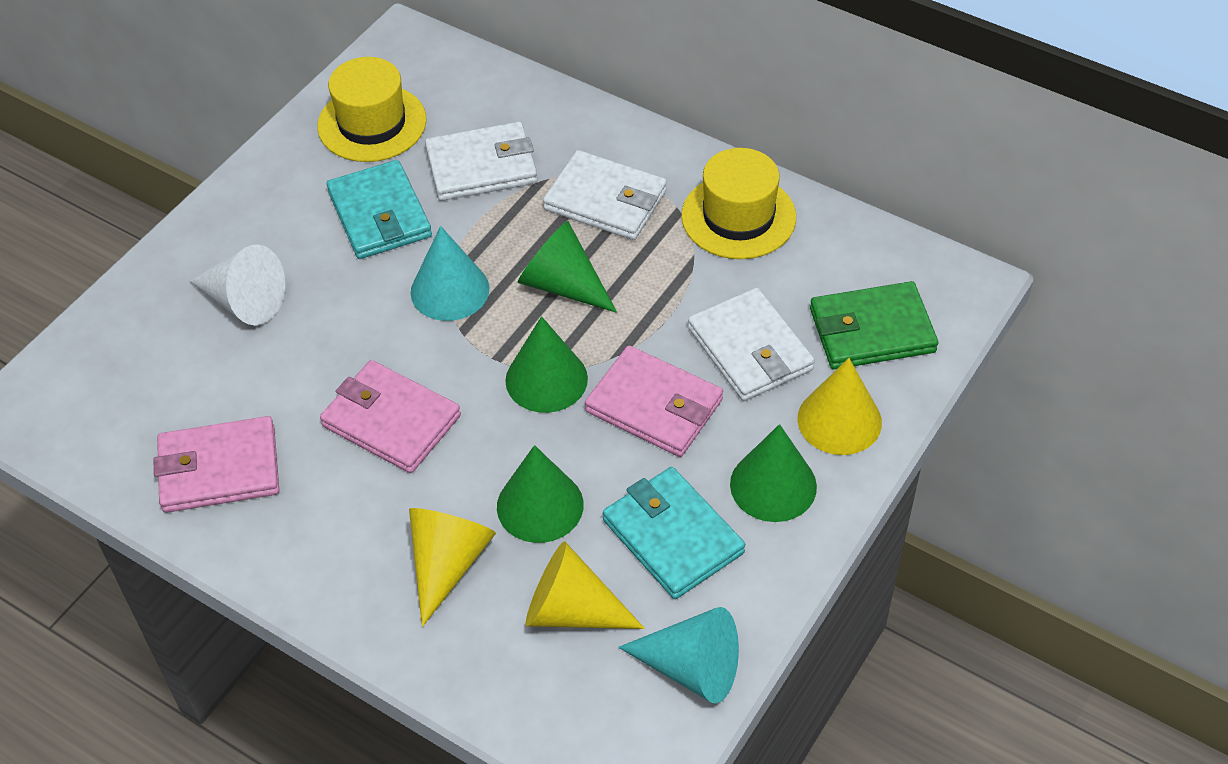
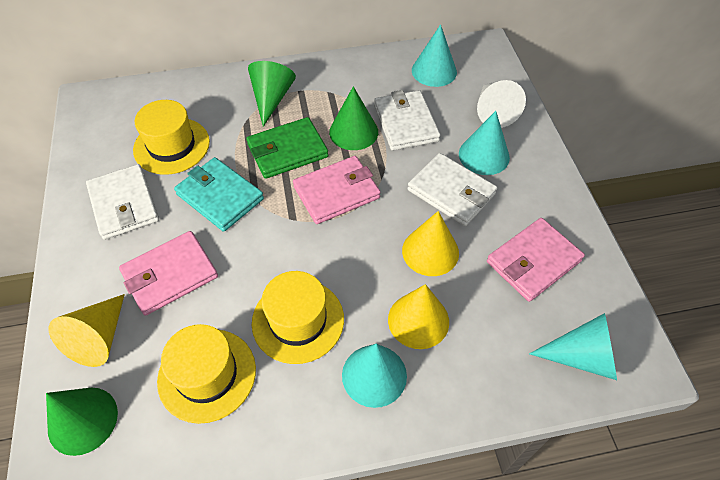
green cone: 4 -> 3
turquoise cone: 2 -> 4
turquoise wallet: 2 -> 1
yellow hat: 2 -> 3

